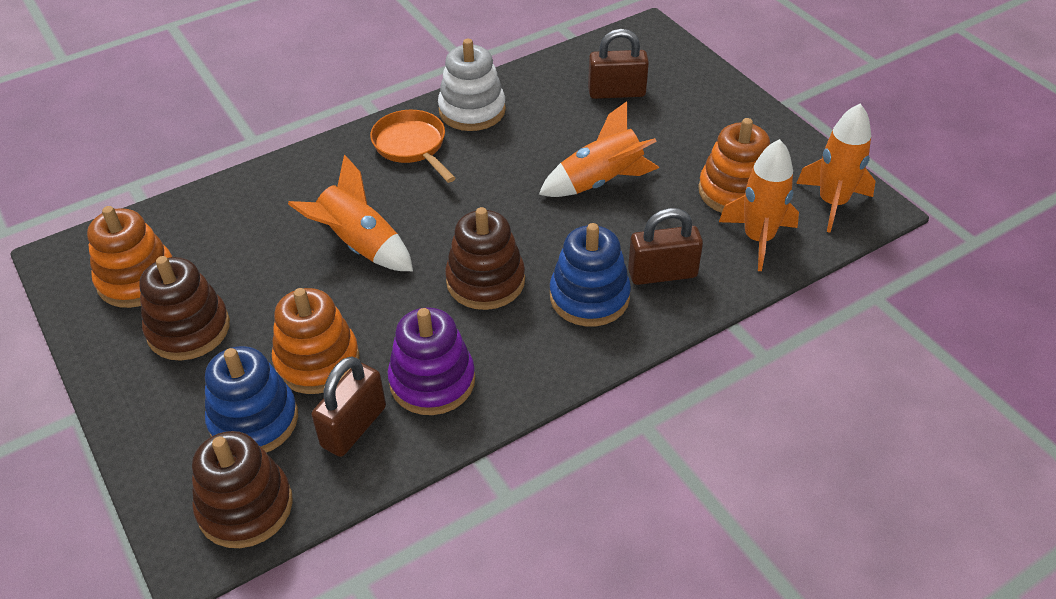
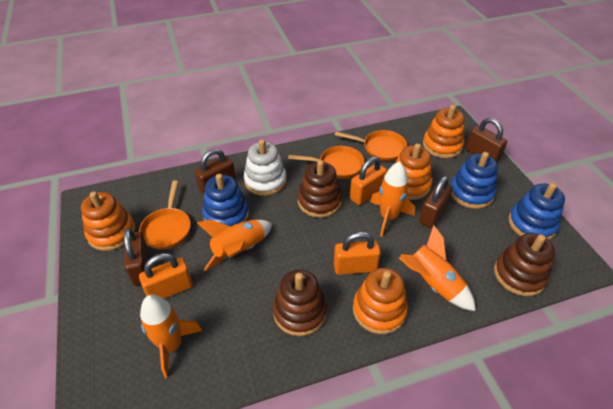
blue stacking toy: 2 -> 3
brown padlock: 3 -> 4
orange padlock: 0 -> 3
orange pan: 1 -> 3
orange stacking toy: 3 -> 4
purple stacking toy: 1 -> 0

